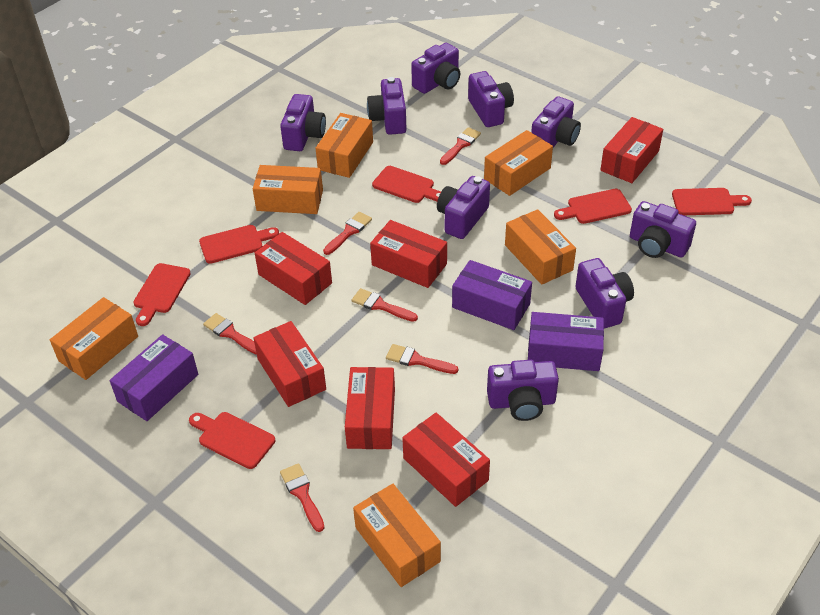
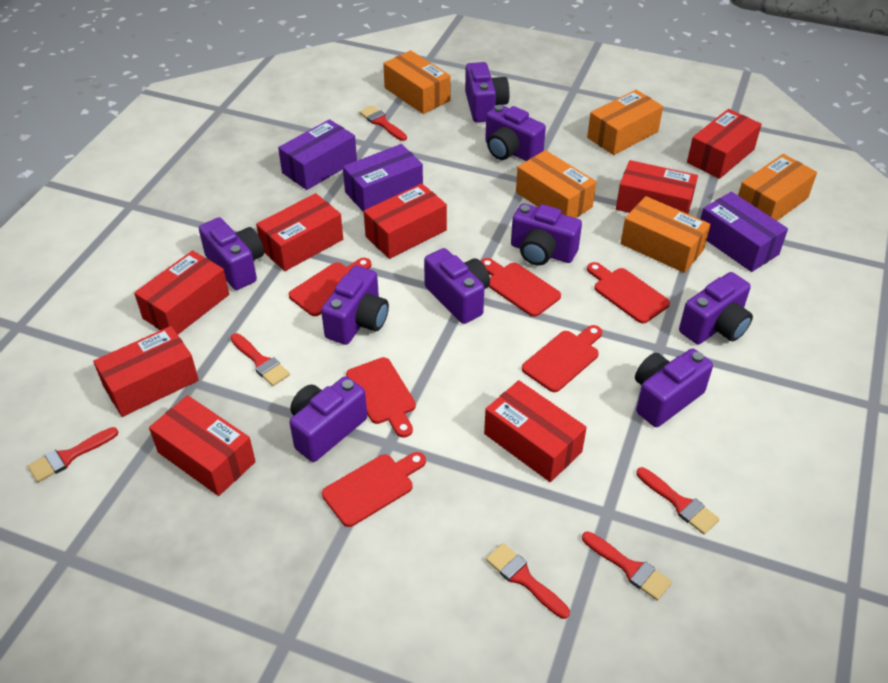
orange box: 6 -> 5
red box: 6 -> 8

